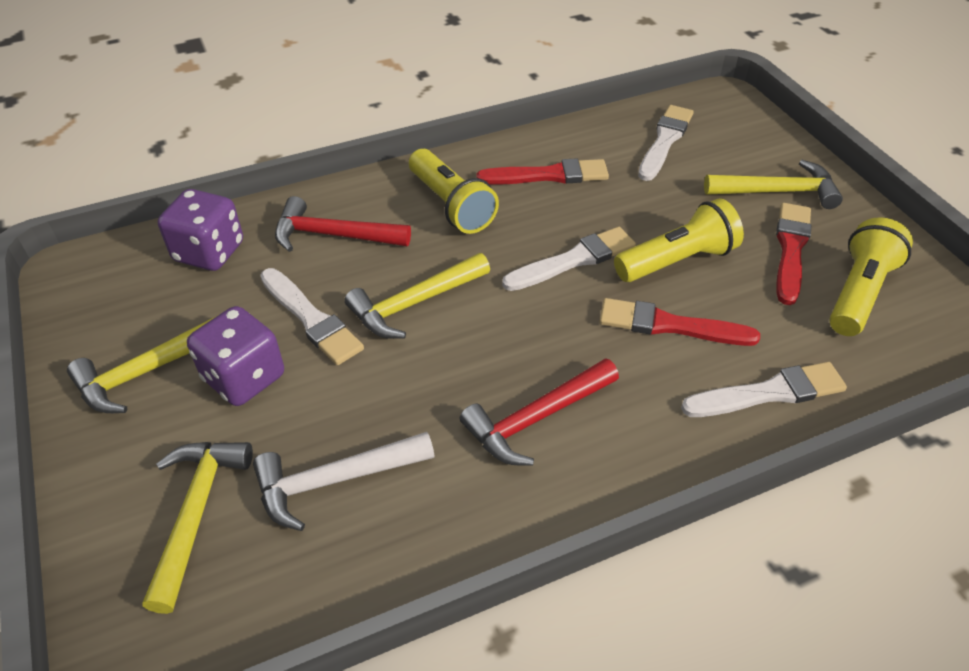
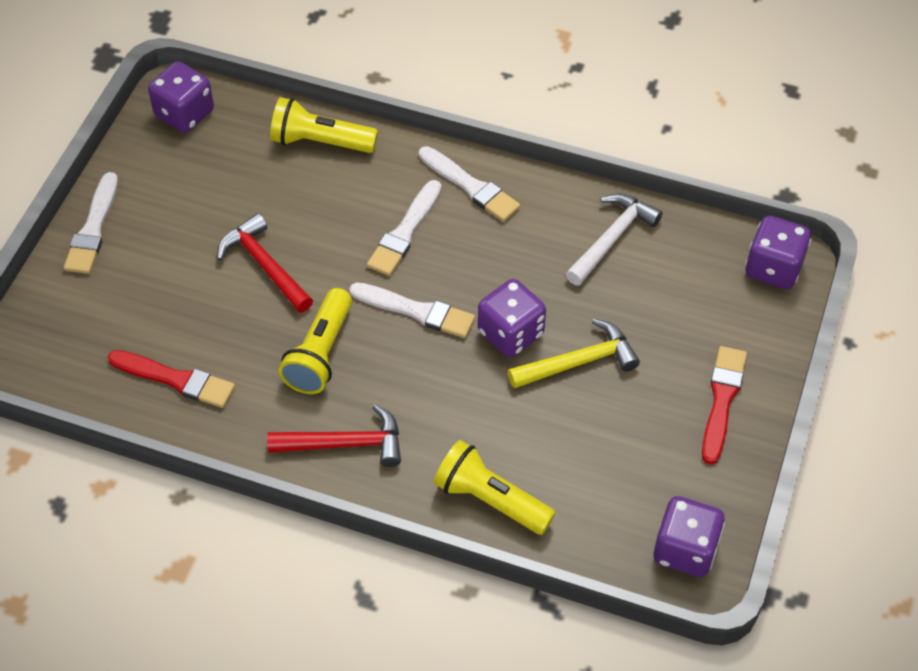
purple dice: 2 -> 4
red brush: 3 -> 2
yellow hammer: 4 -> 1

